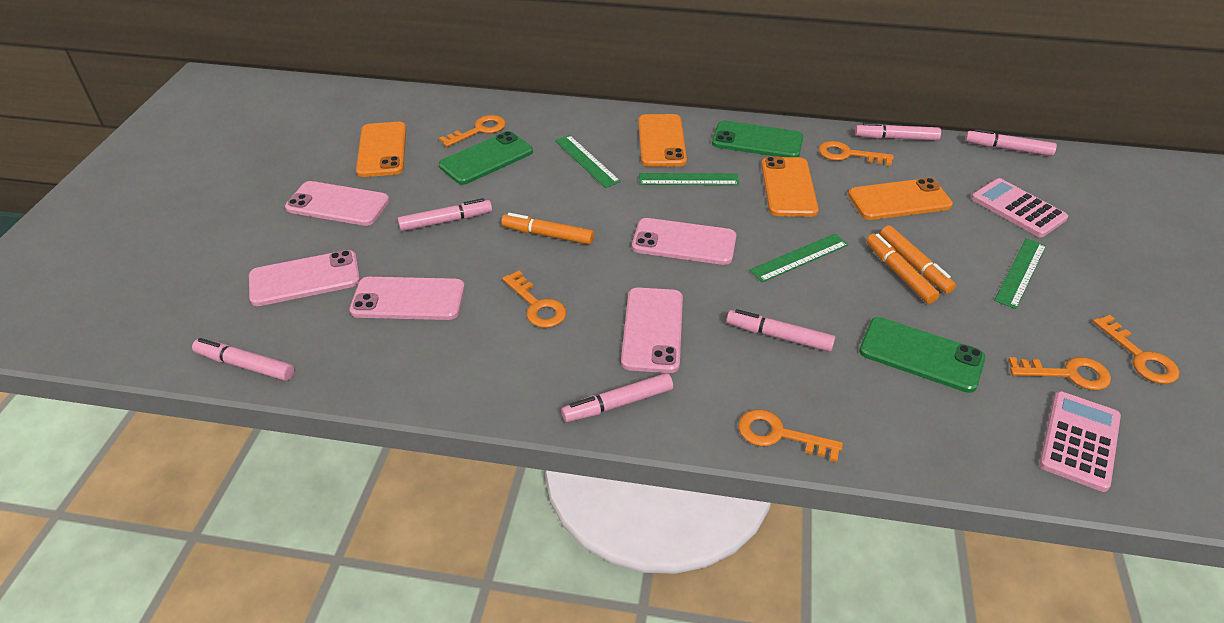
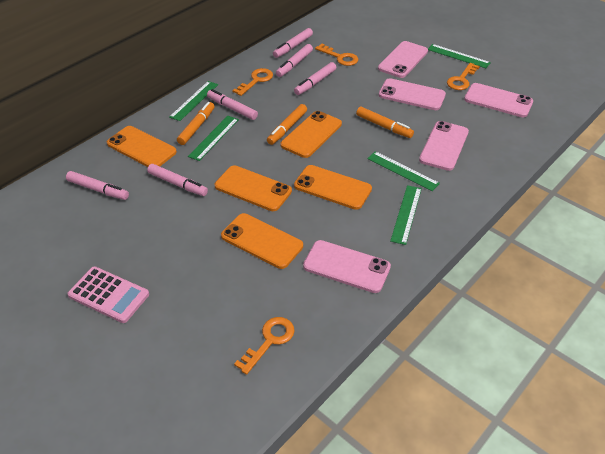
green phone: 3 -> 0
green ruler: 4 -> 5
orange key: 6 -> 4
orange phone: 4 -> 5
pink calculator: 2 -> 1

